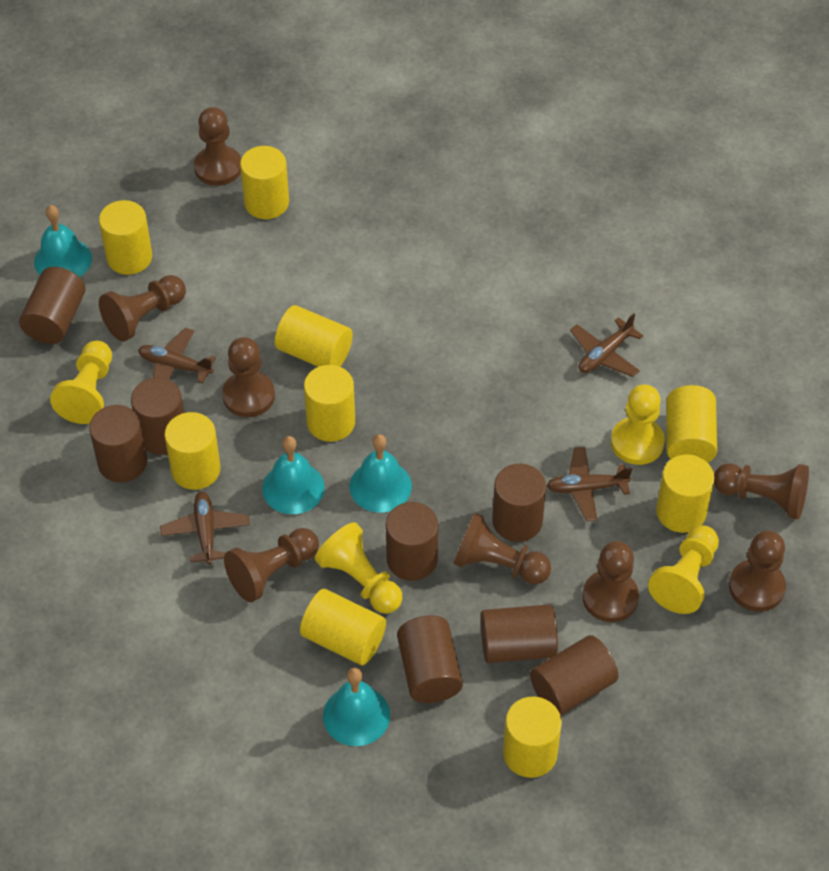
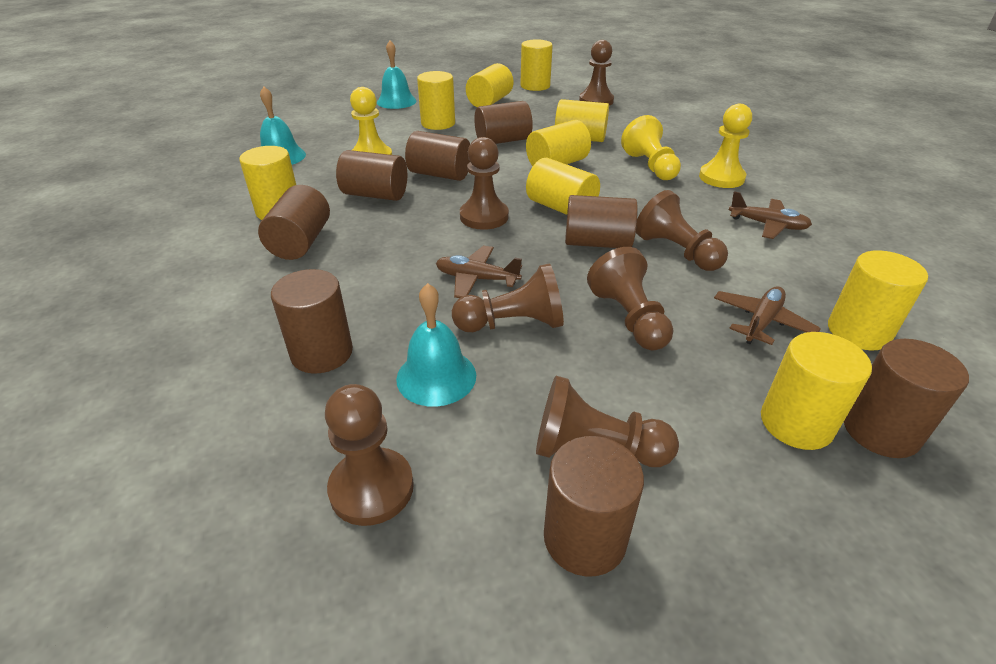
brown pawn: 8 -> 7
brown plane: 4 -> 3
turquoise bell: 4 -> 3
yellow pawn: 4 -> 3

